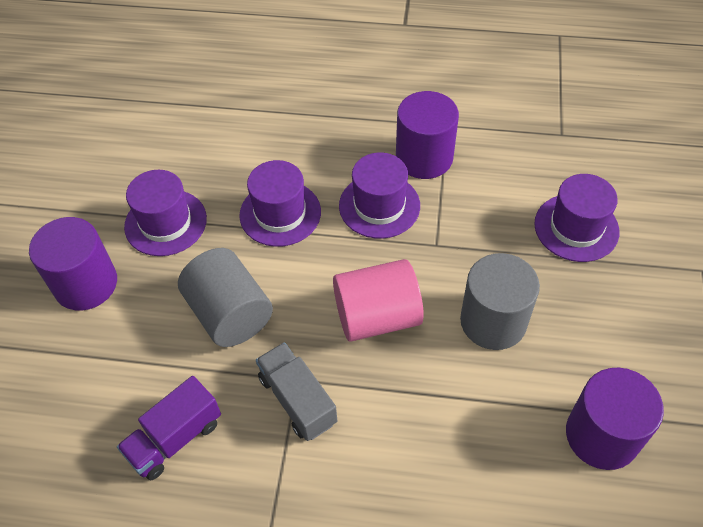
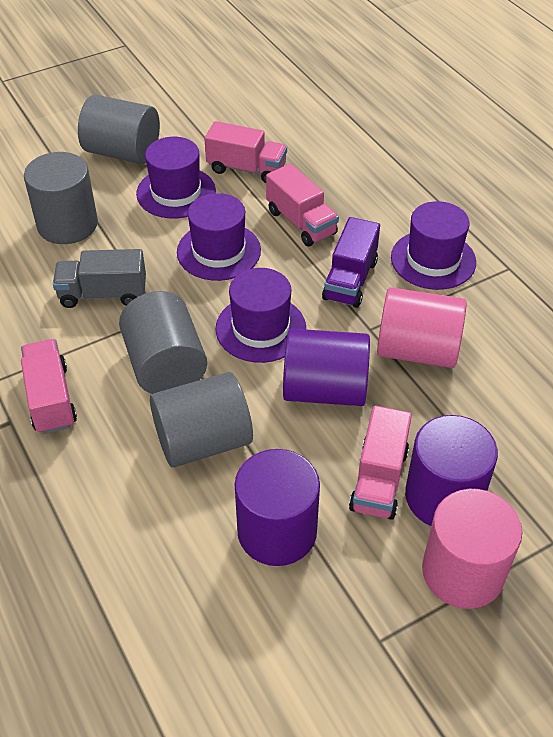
grey cylinder: 2 -> 4
pink cylinder: 1 -> 2
pink truck: 0 -> 4

